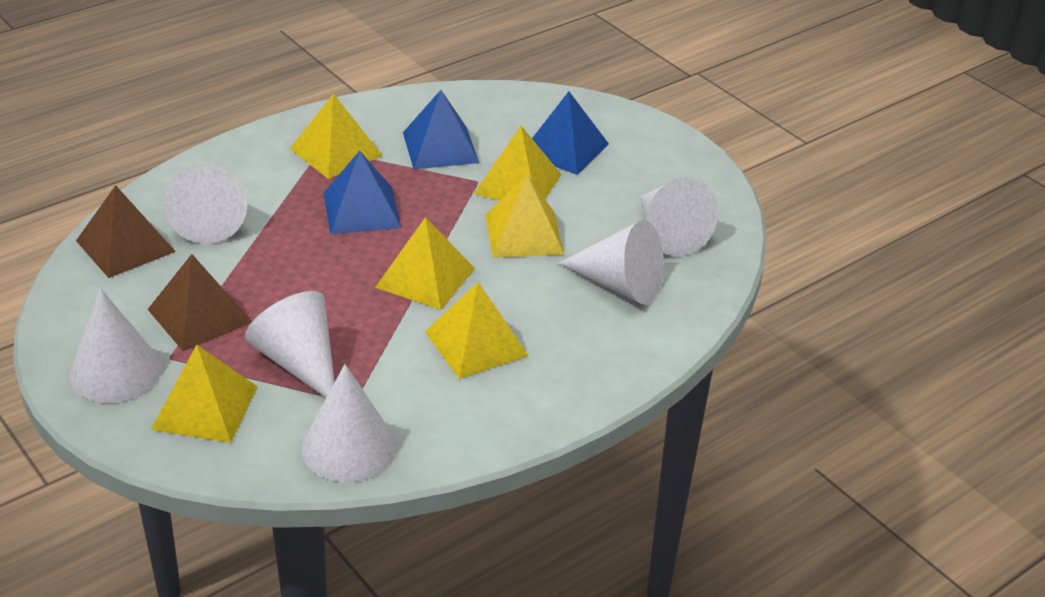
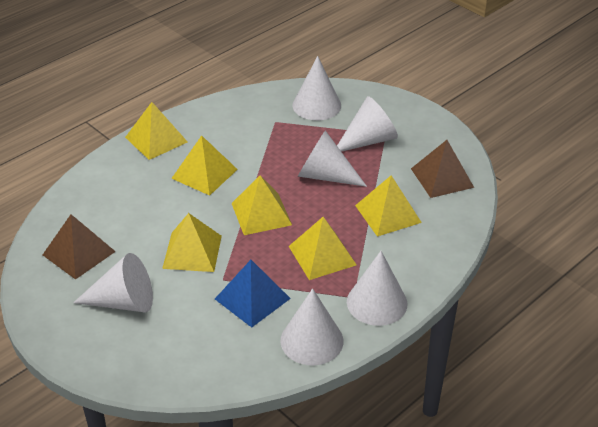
blue pyramid: 3 -> 1

